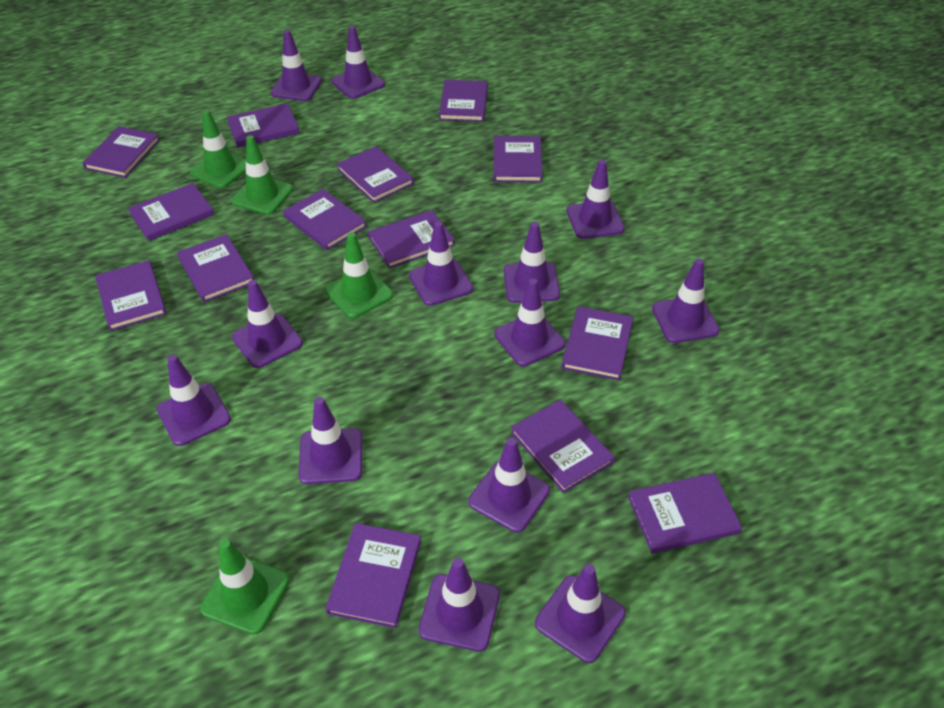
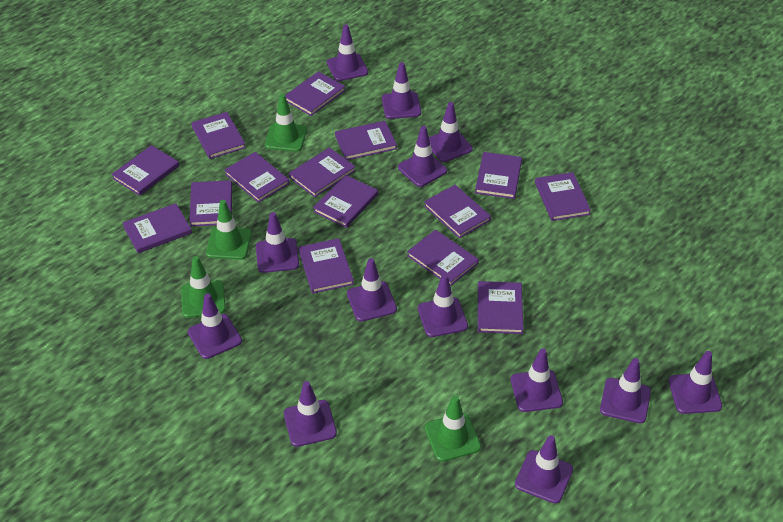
purple book: 14 -> 15

